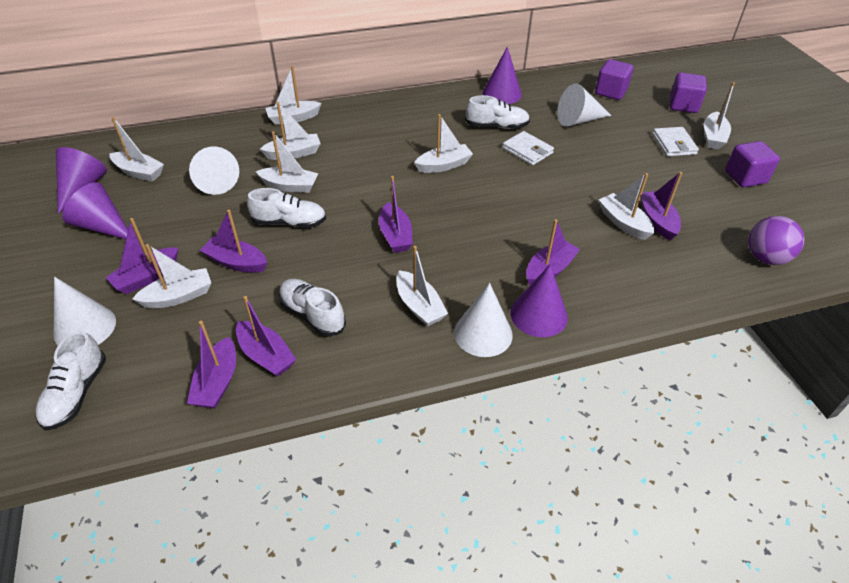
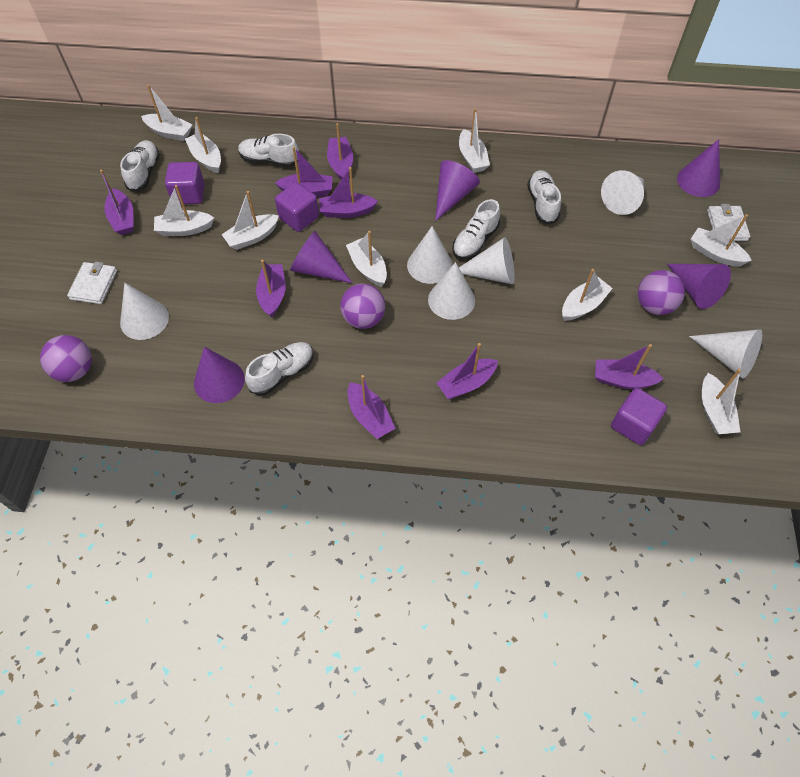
purple ball: 1 -> 3
purple boat: 7 -> 8
purple cone: 4 -> 5
white cone: 4 -> 6
white shoe: 4 -> 5

